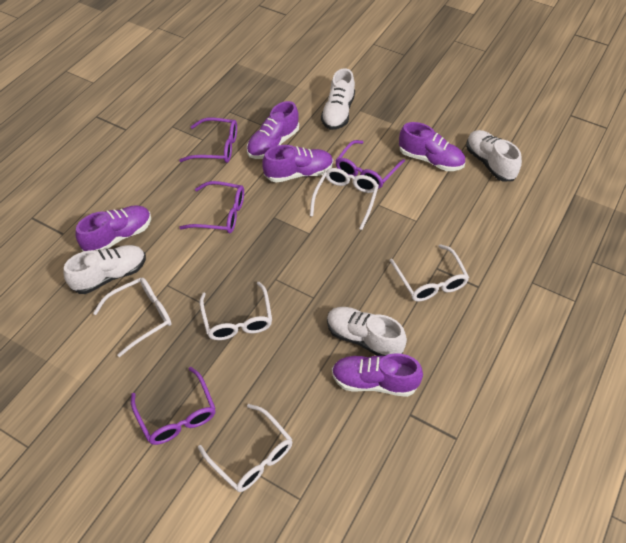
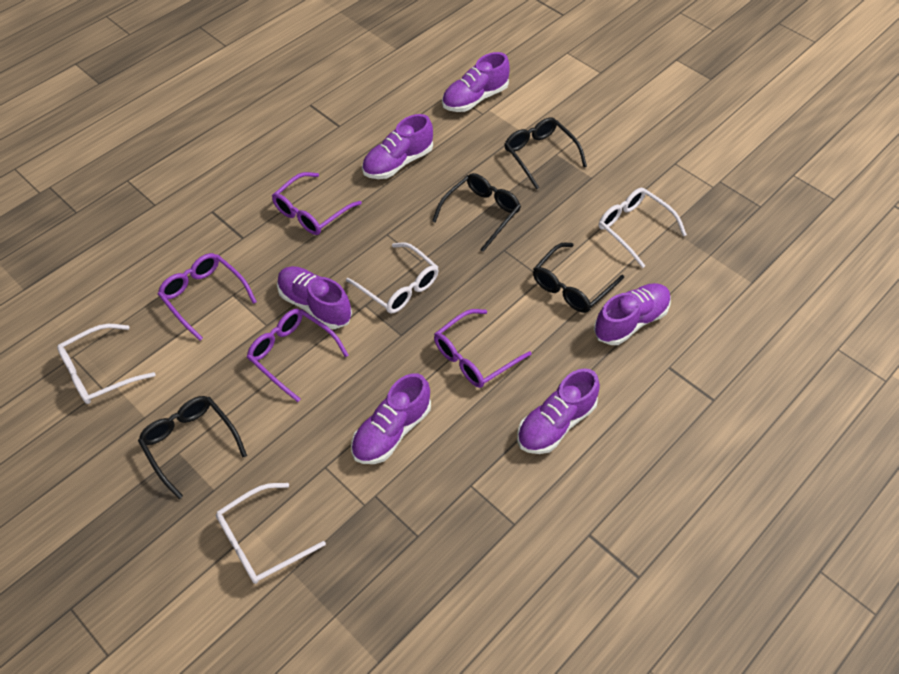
black glasses: 0 -> 4
purple shoe: 5 -> 6
white glasses: 5 -> 4
white shoe: 4 -> 0

